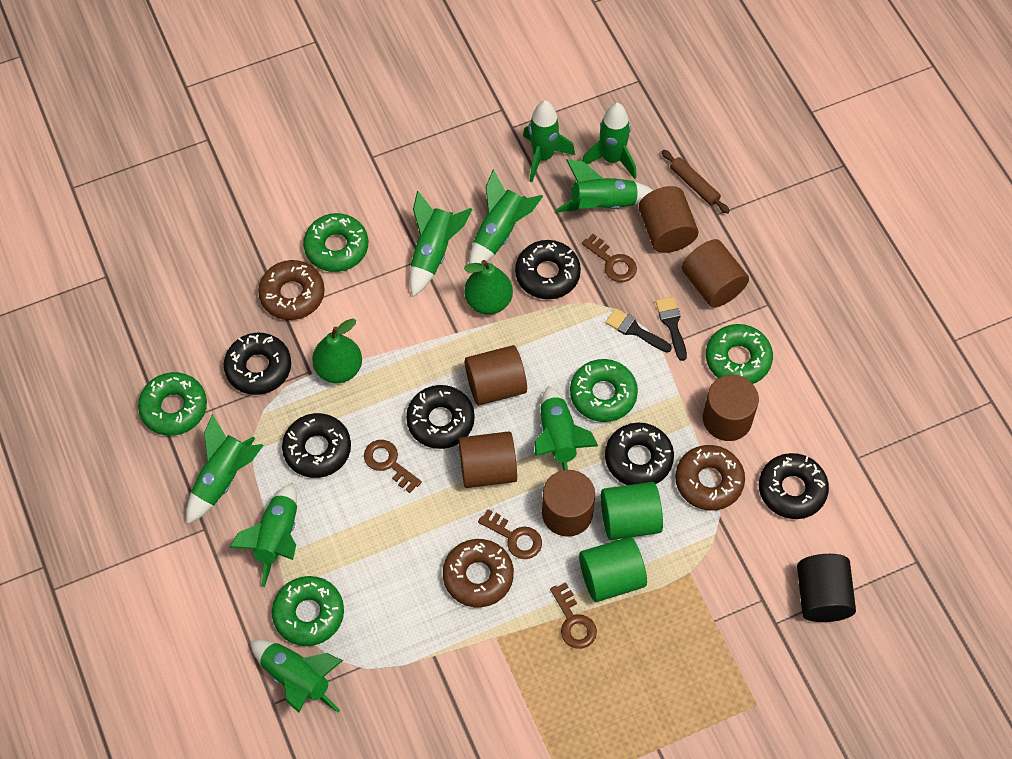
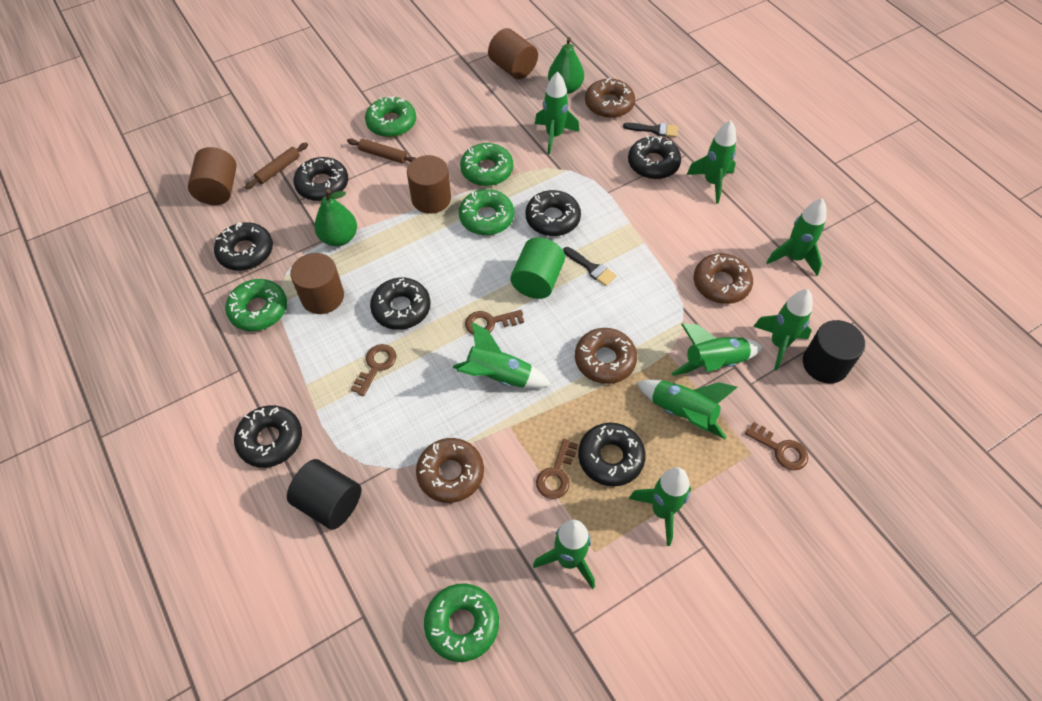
black cylinder: 1 -> 2
black donut: 6 -> 7
brown cylinder: 6 -> 4
brown donut: 3 -> 4
brown rolling pin: 1 -> 2
green cylinder: 2 -> 1

